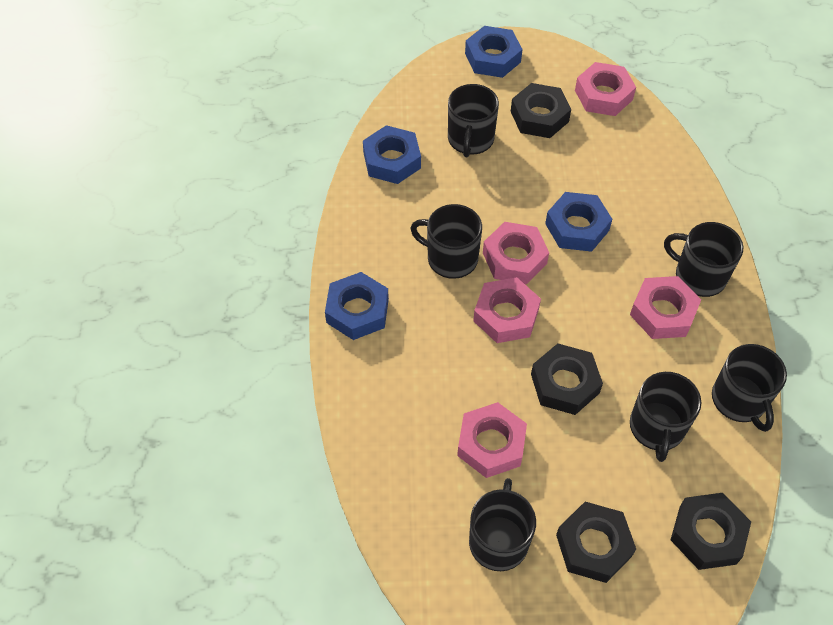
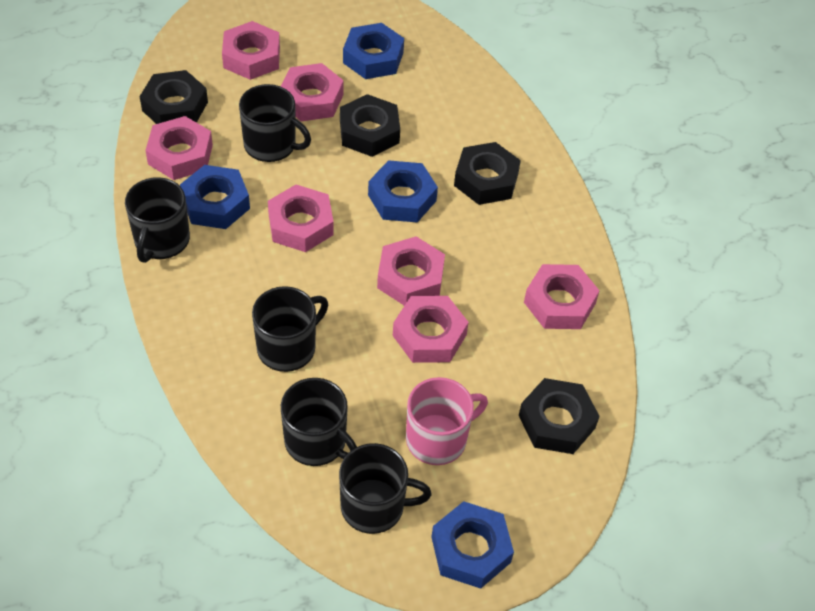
black mug: 6 -> 5
pink mug: 0 -> 1
pink nut: 5 -> 7

